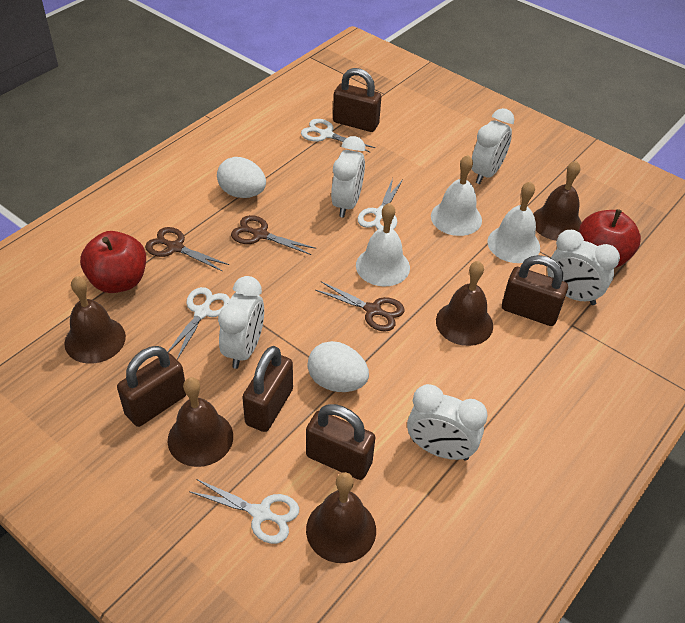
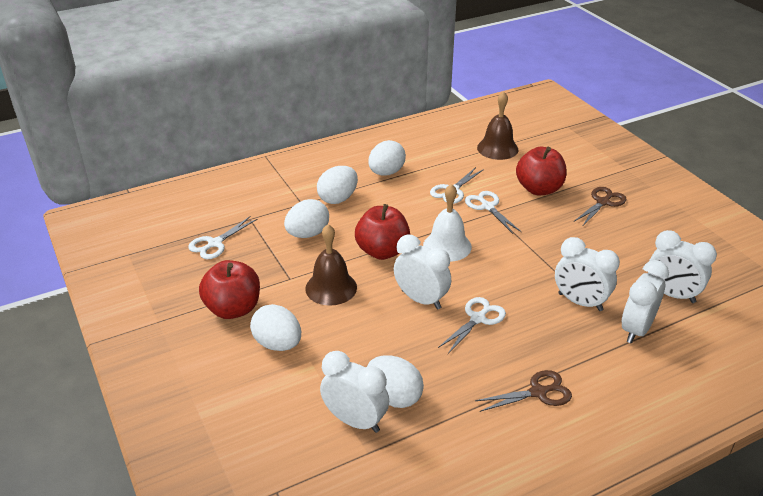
brown bell: 5 -> 2
brown padlock: 5 -> 0
brown scissors: 3 -> 2
red apple: 2 -> 3
white bell: 3 -> 1
white egg: 2 -> 5

